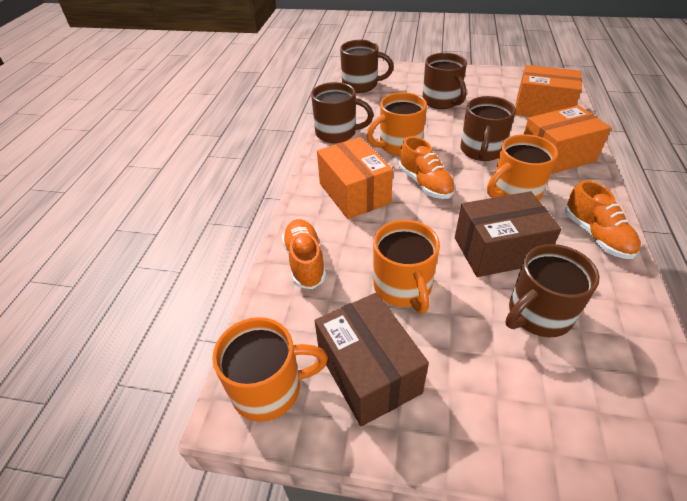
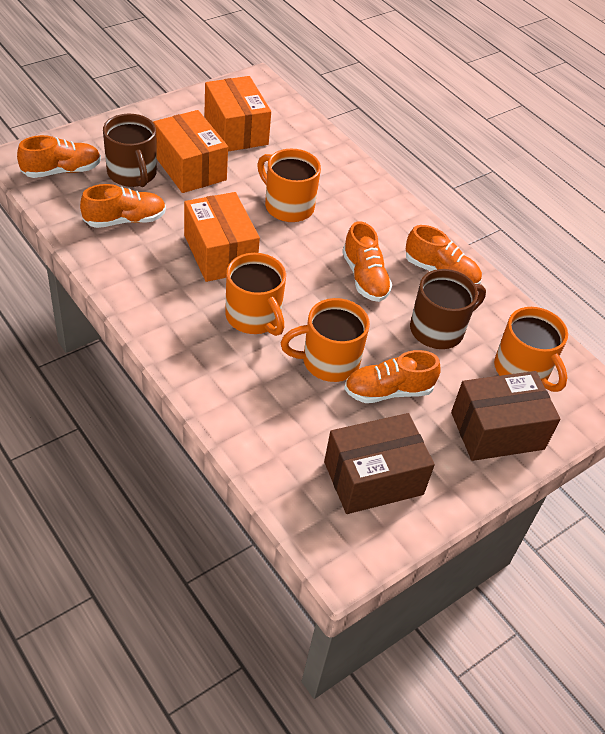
brown mug: 5 -> 2
orange shoe: 3 -> 5

